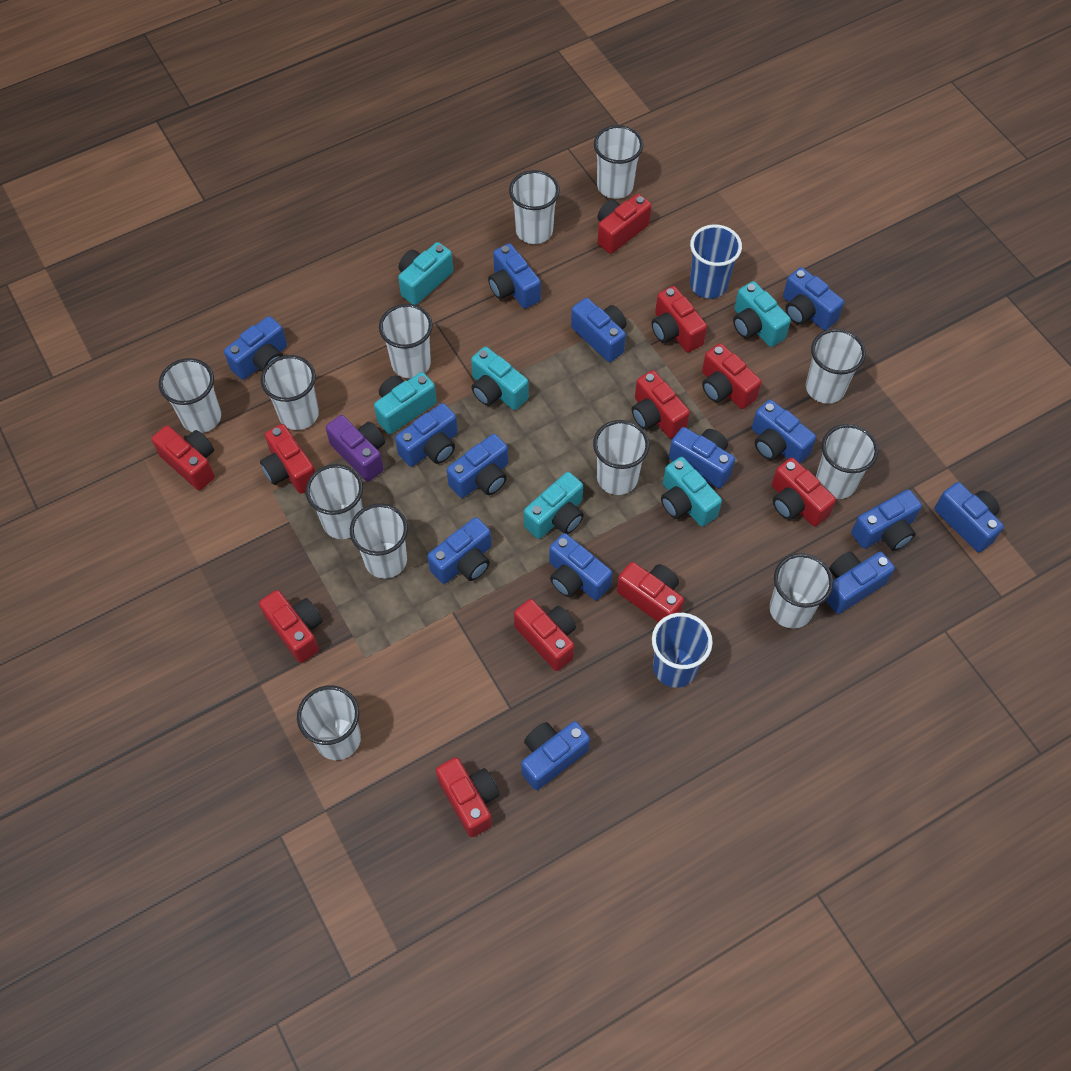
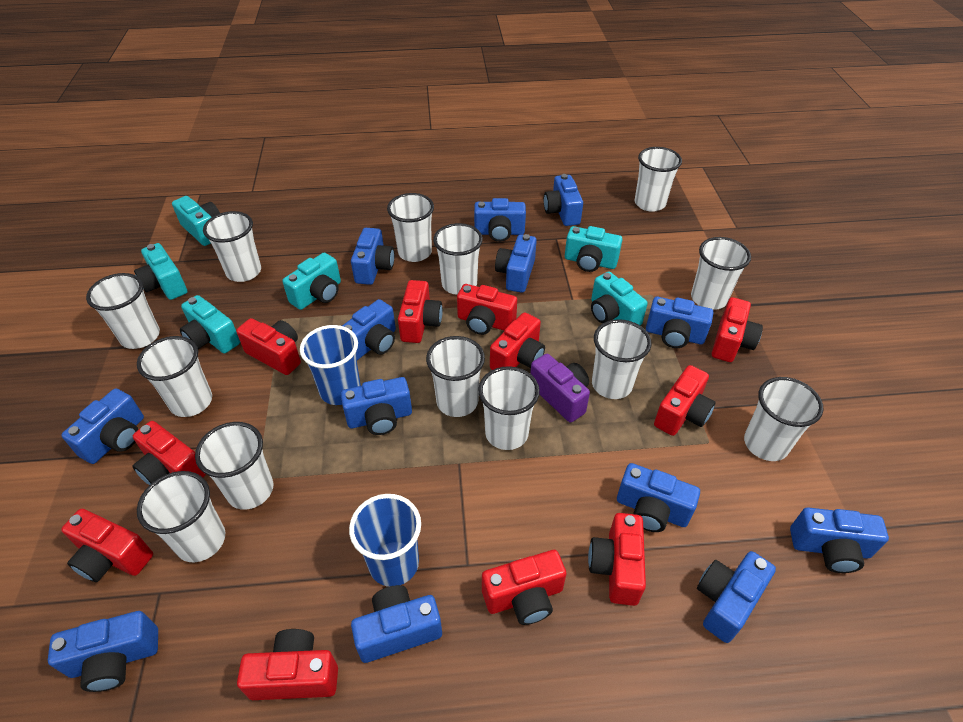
blue camera: 14 -> 13
white cup: 12 -> 13

